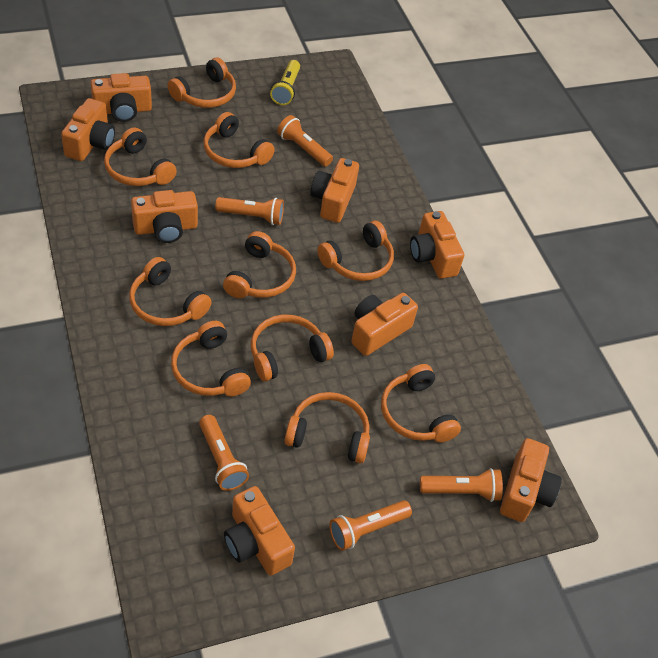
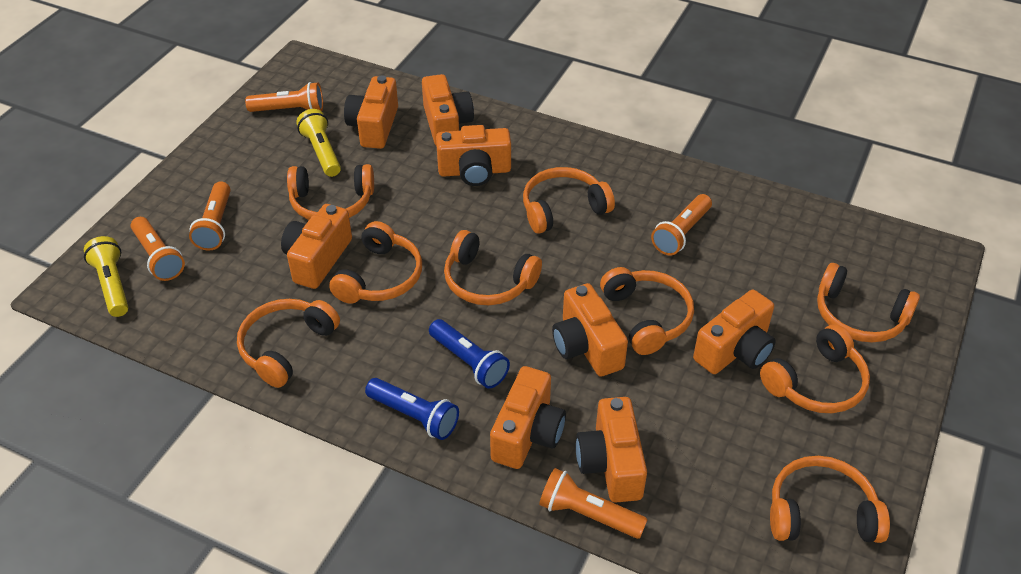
blue flashlight: 0 -> 2
orange headphones: 10 -> 9
yellow flashlight: 1 -> 2

